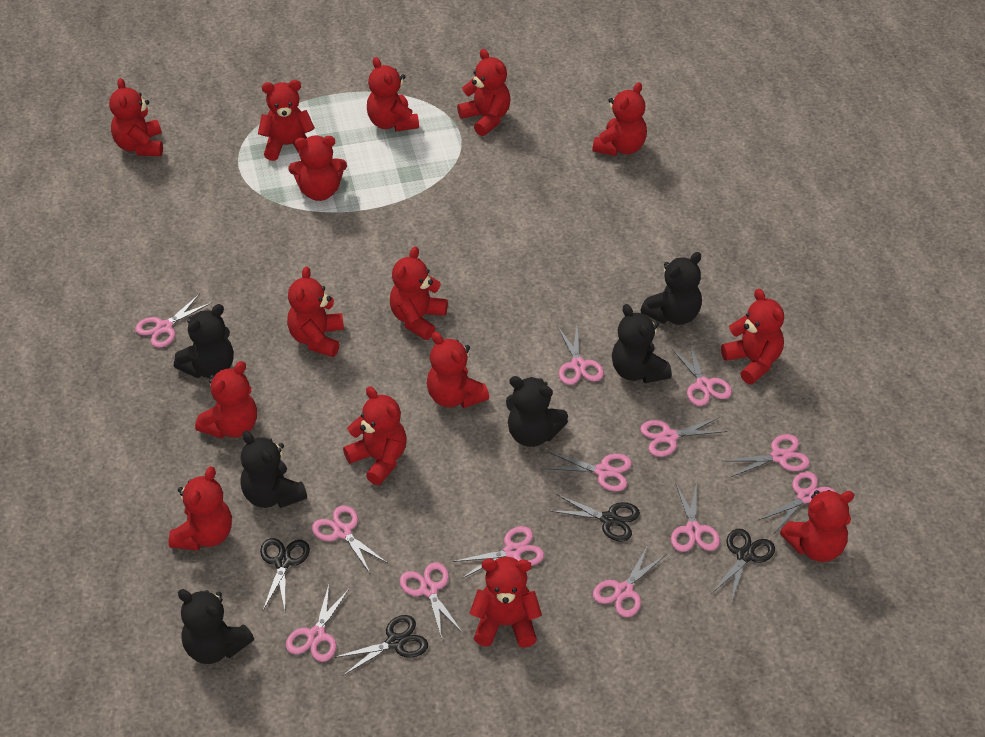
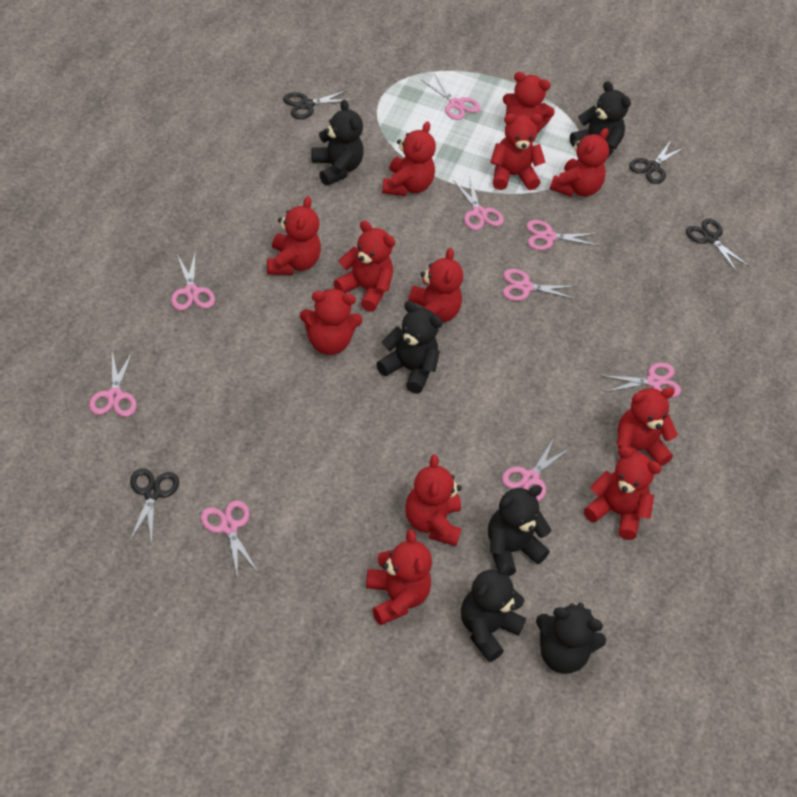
pink scissors: 13 -> 9
red teddy bear: 15 -> 12

